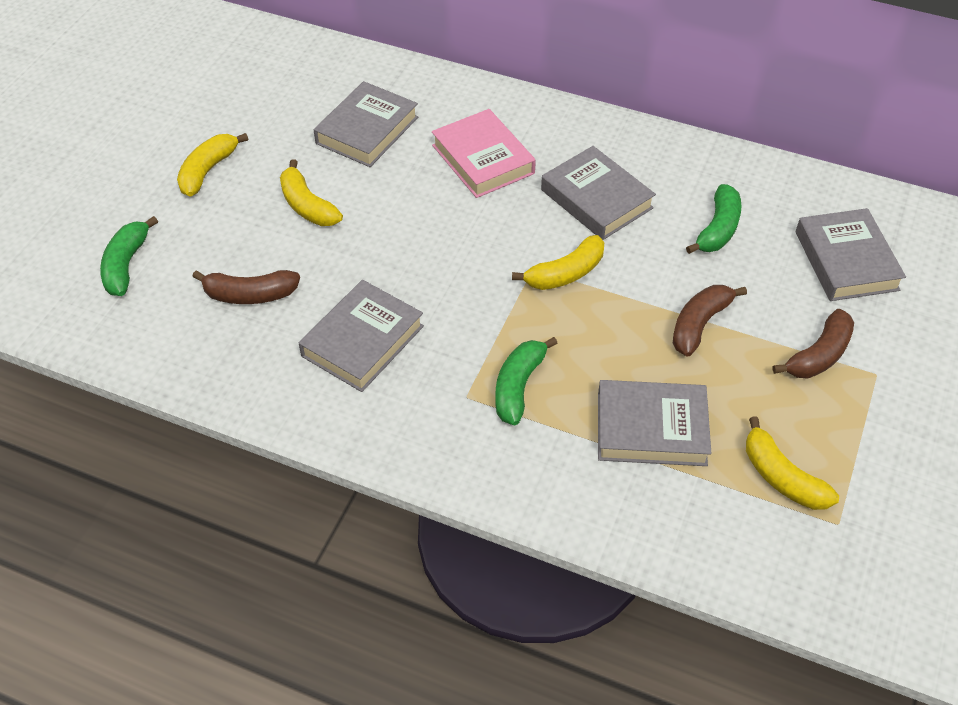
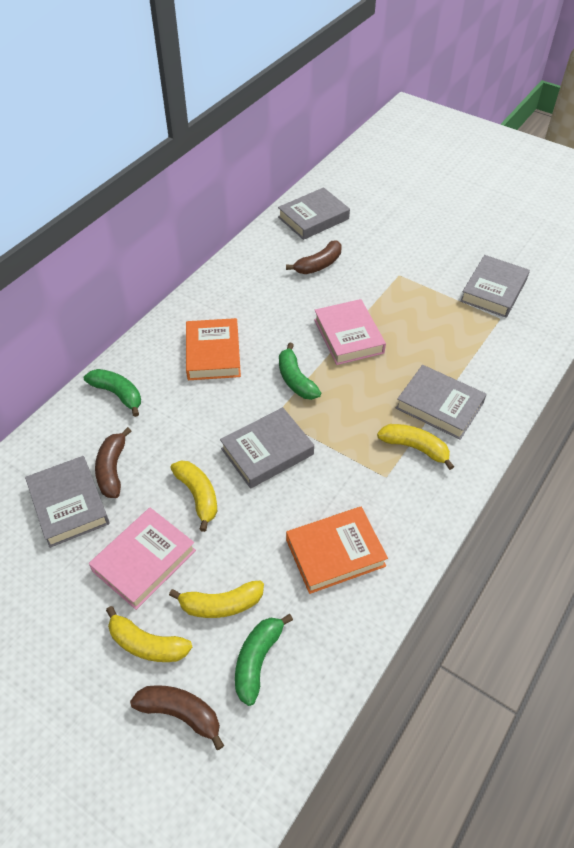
orange book: 0 -> 2
pink book: 1 -> 2

